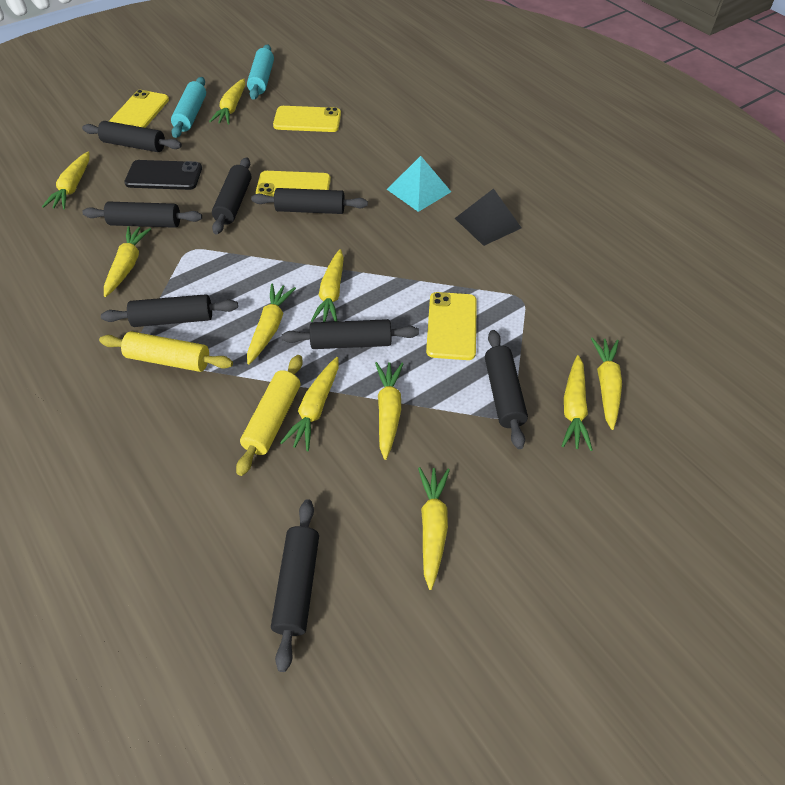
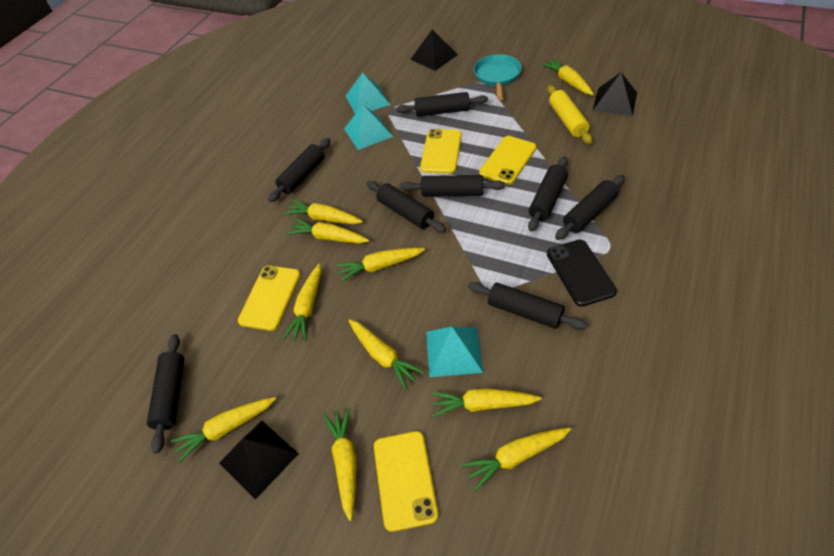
black pyramid: 1 -> 3
turquoise pan: 0 -> 1
turquoise pyramid: 1 -> 3
turquoise rolling pin: 2 -> 0
yellow rolling pin: 2 -> 1

